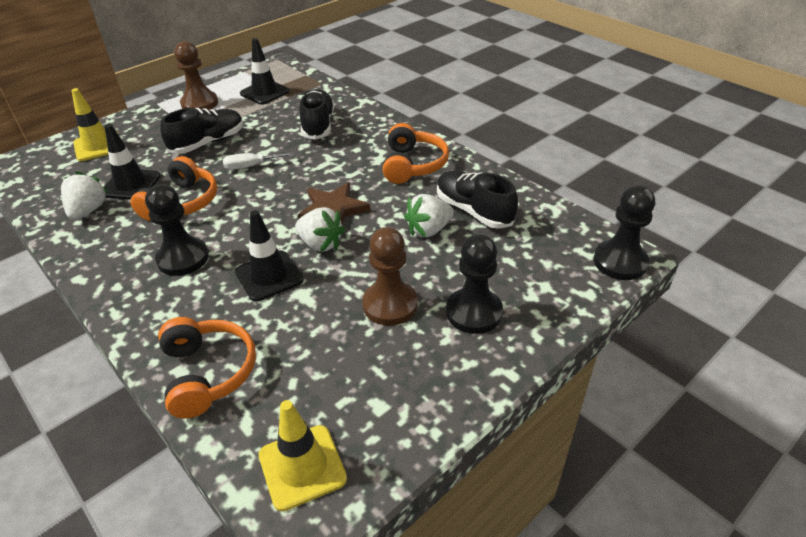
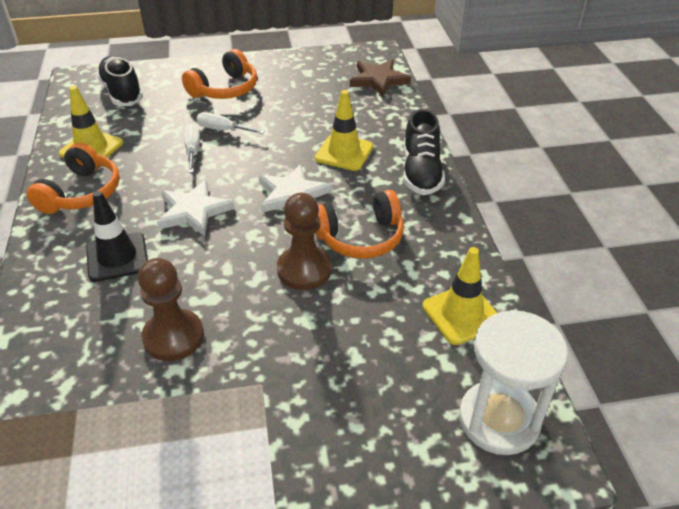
black pawn: 3 -> 0
black shoe: 3 -> 2
black traffic cone: 3 -> 1
white hourglass: 0 -> 1
white screwdriver: 1 -> 2
white star: 0 -> 2
white strawberry: 3 -> 0
yellow traffic cone: 2 -> 3

